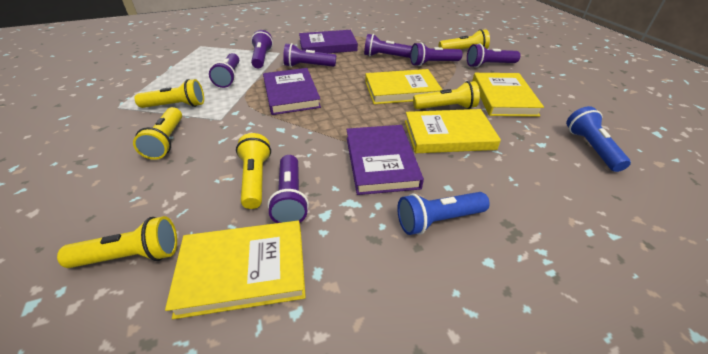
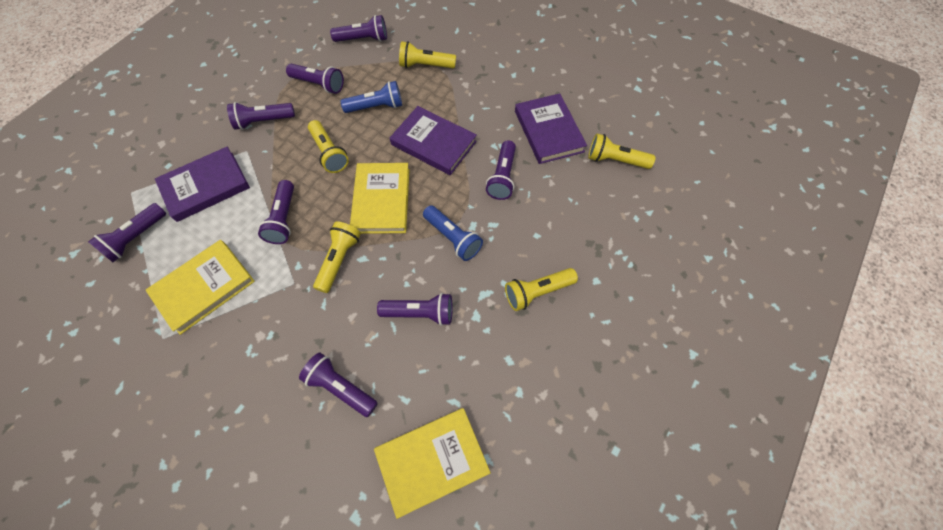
purple flashlight: 7 -> 8
yellow book: 4 -> 3
yellow flashlight: 6 -> 5

